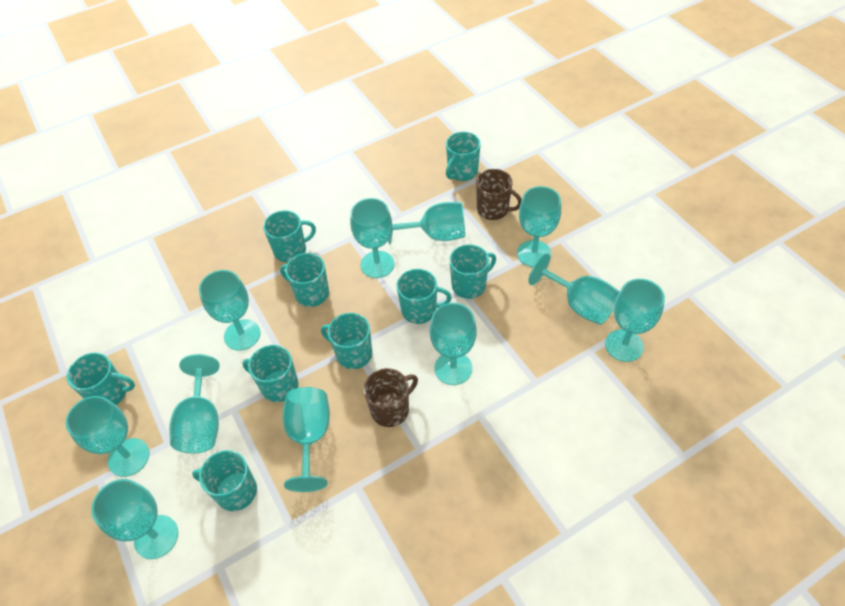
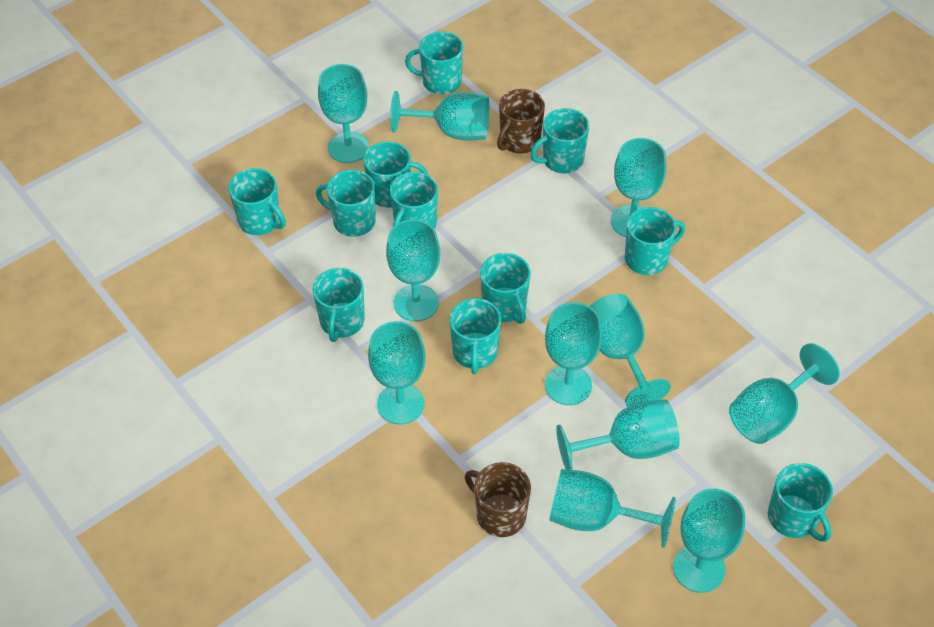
turquoise mug: 9 -> 11

